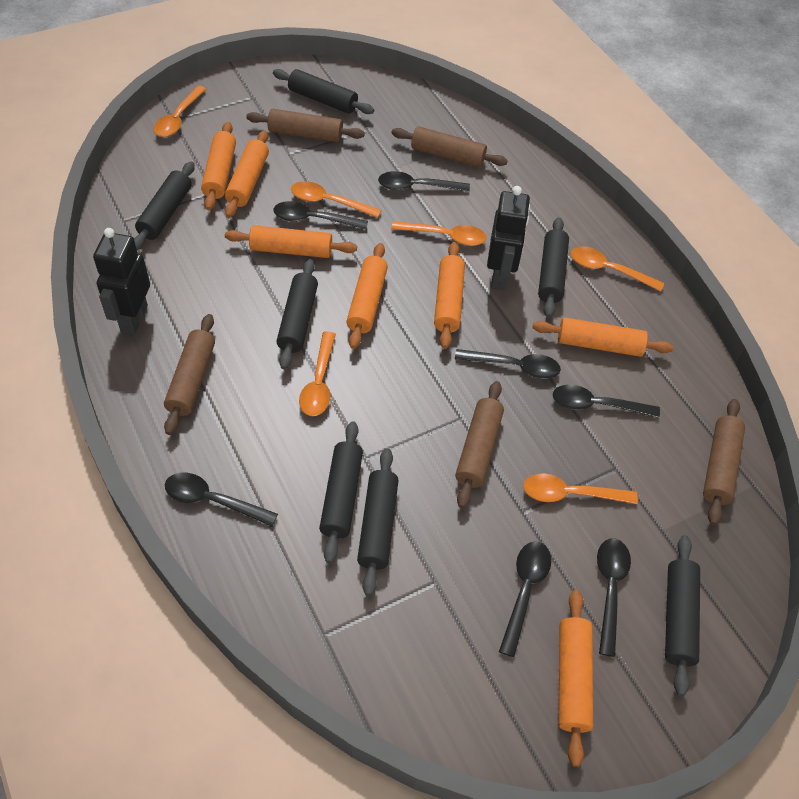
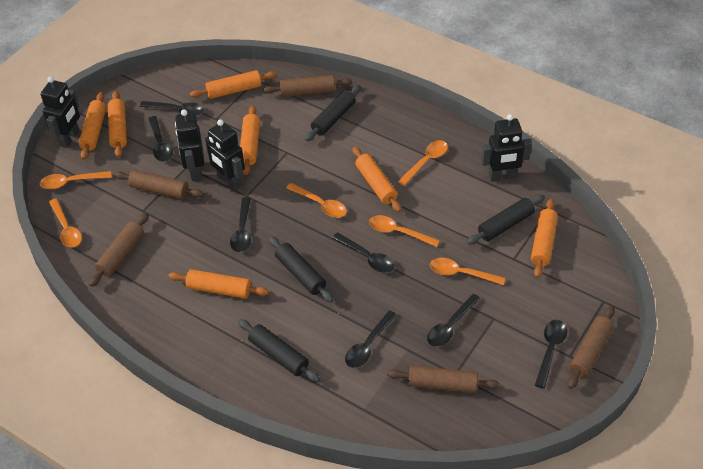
black robot: 2 -> 4
black rolling pin: 7 -> 4

